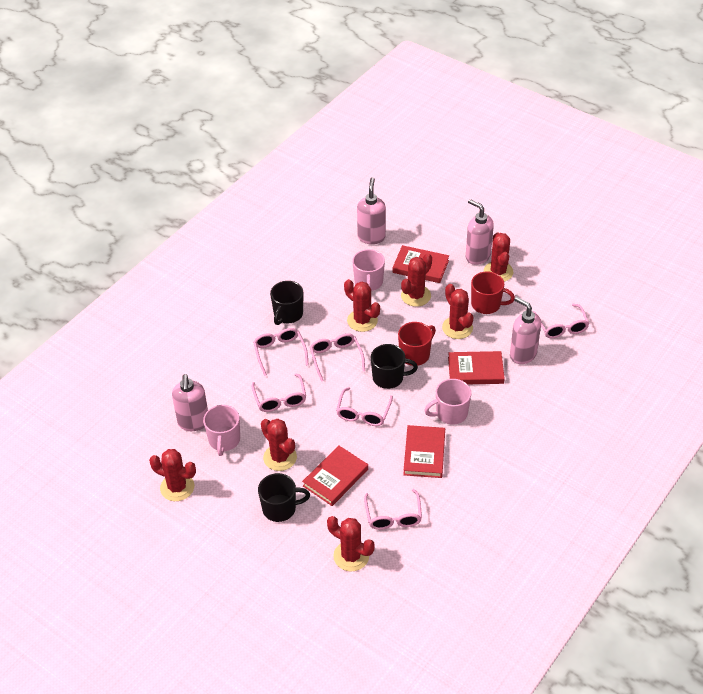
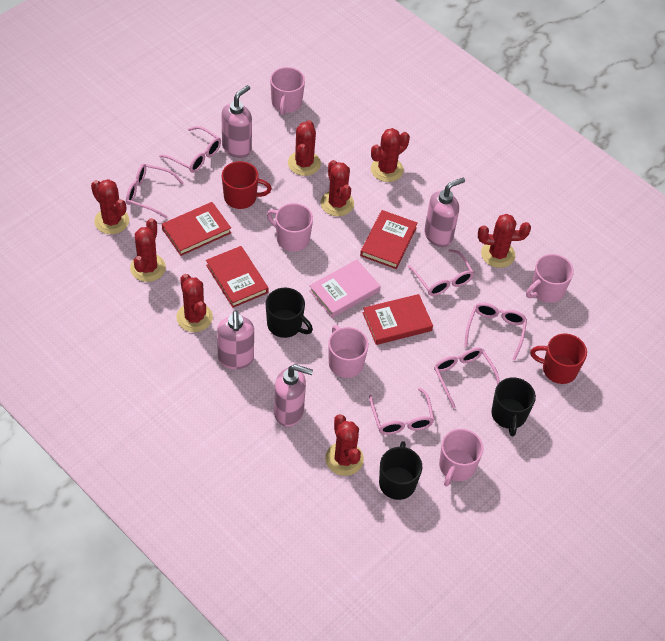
pink book: 0 -> 1
pink mug: 3 -> 5
red cactus: 7 -> 8

